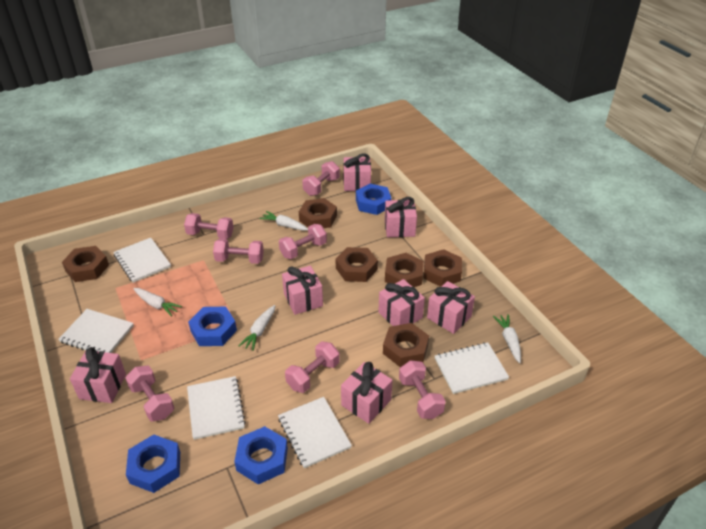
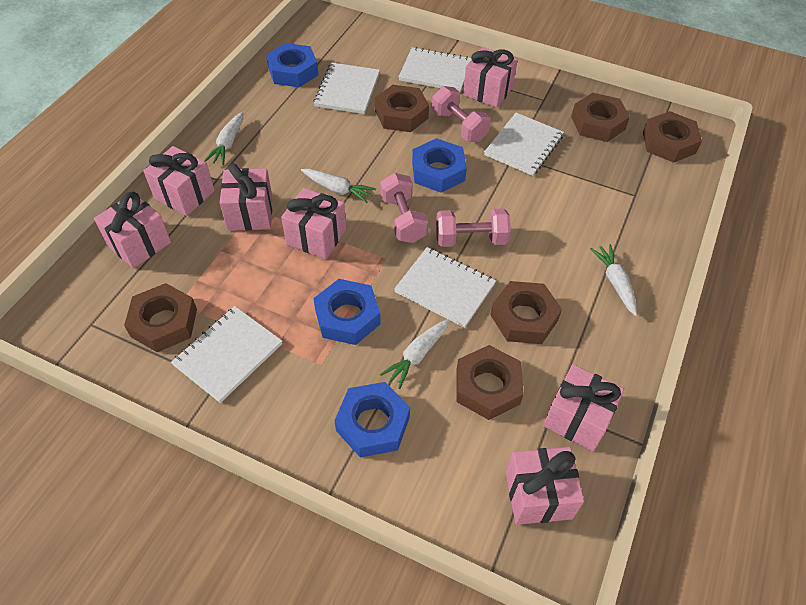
pink dumbbell: 7 -> 3

